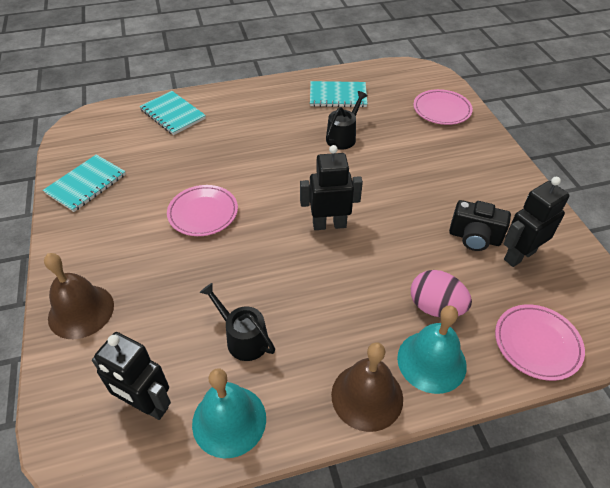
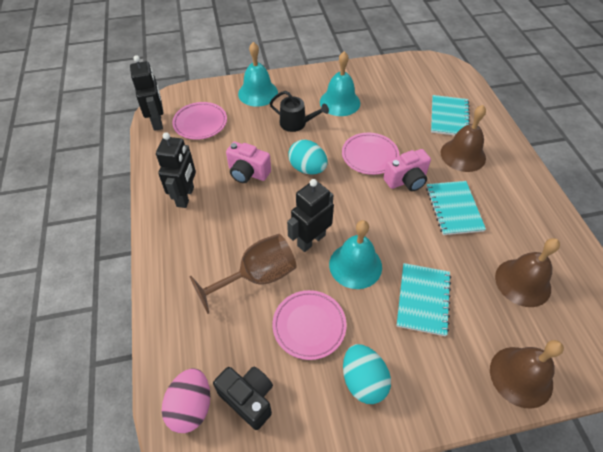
black watering can: 2 -> 1
brown bell: 2 -> 3
brown goblet: 0 -> 1
pink camera: 0 -> 2
turquoise bell: 2 -> 3
turquoise egg: 0 -> 2

